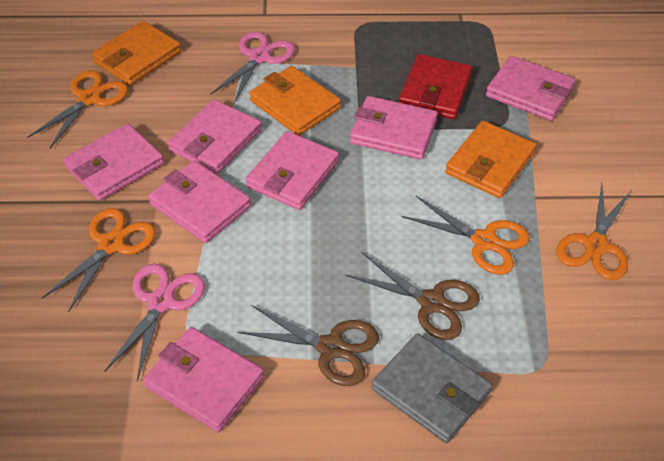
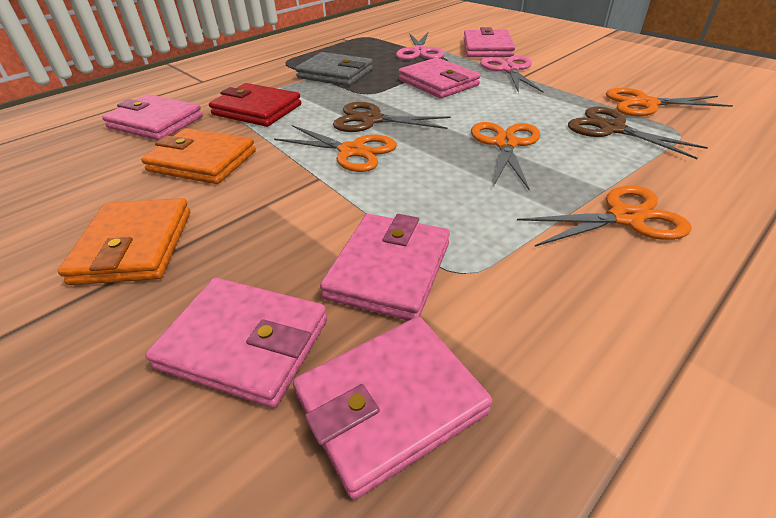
orange wallet: 3 -> 2
pink wallet: 7 -> 6

